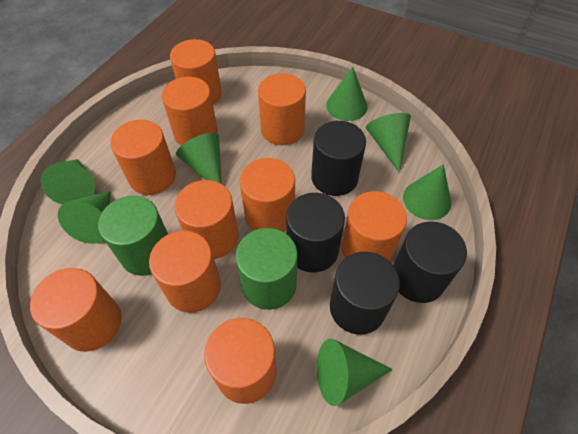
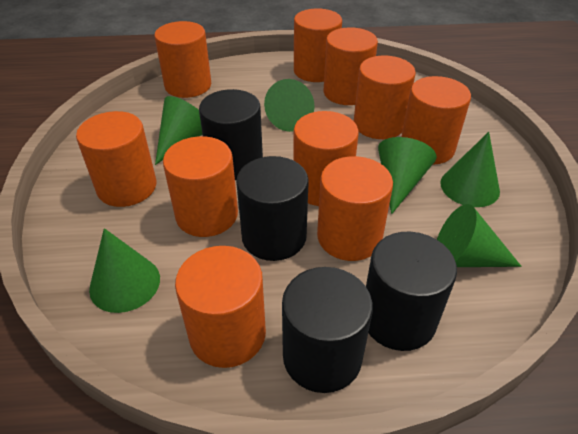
green cone: 7 -> 6
green cylinder: 2 -> 0

